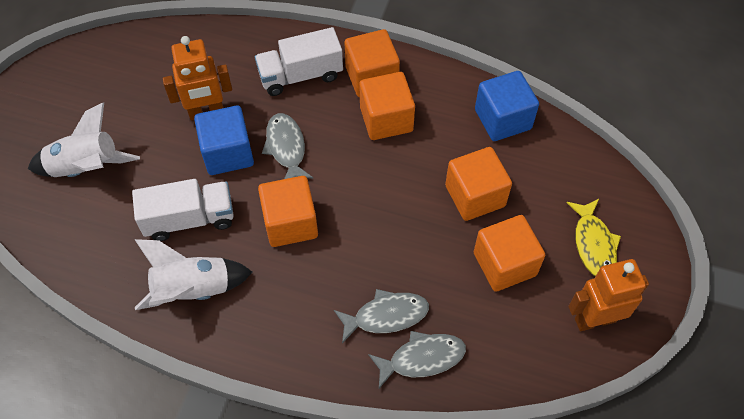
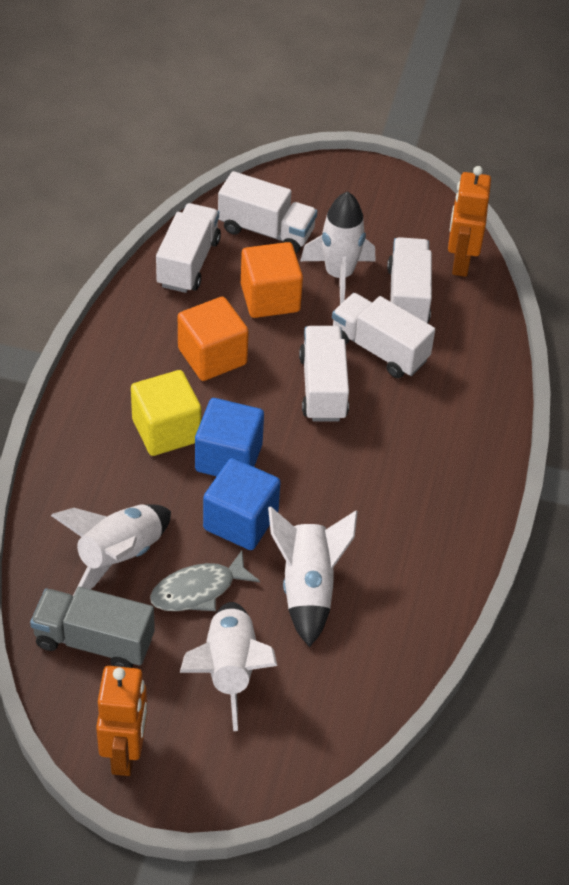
grey fish: 3 -> 1
grey truck: 0 -> 1
orange cube: 5 -> 2
white rocket: 2 -> 4
white truck: 2 -> 5
yellow cube: 0 -> 1
yellow fish: 1 -> 0

